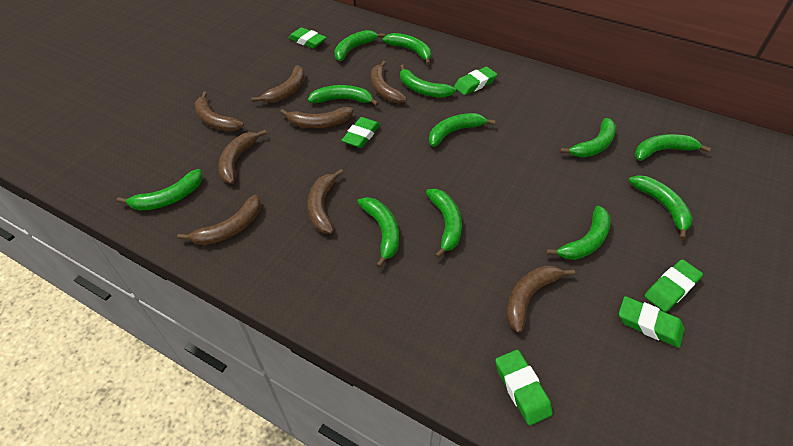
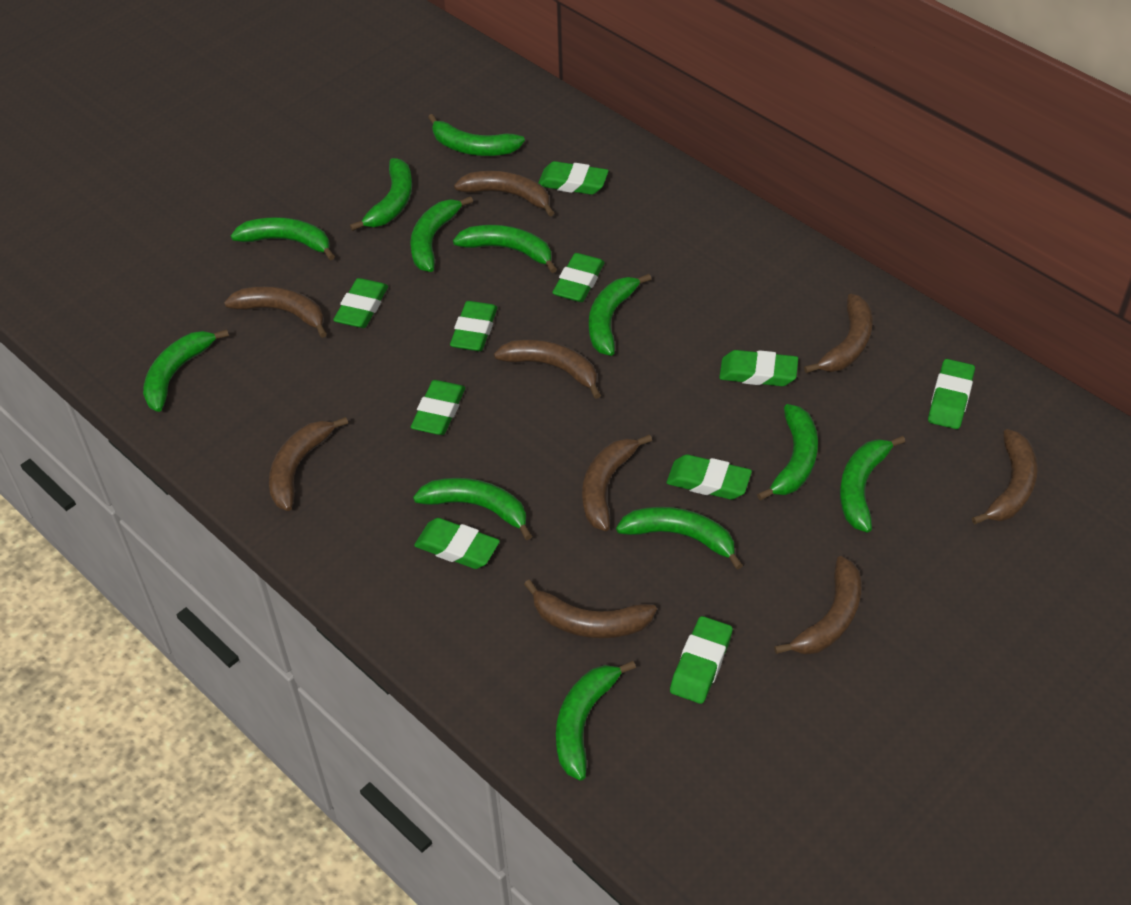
brown banana: 8 -> 9
green eraser: 6 -> 10

